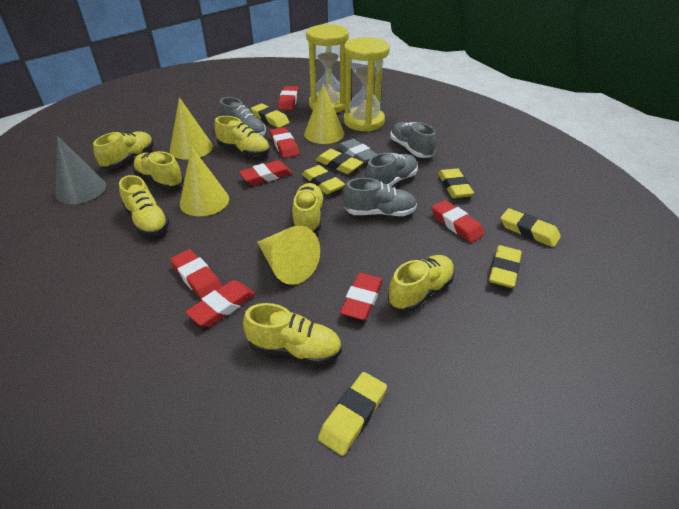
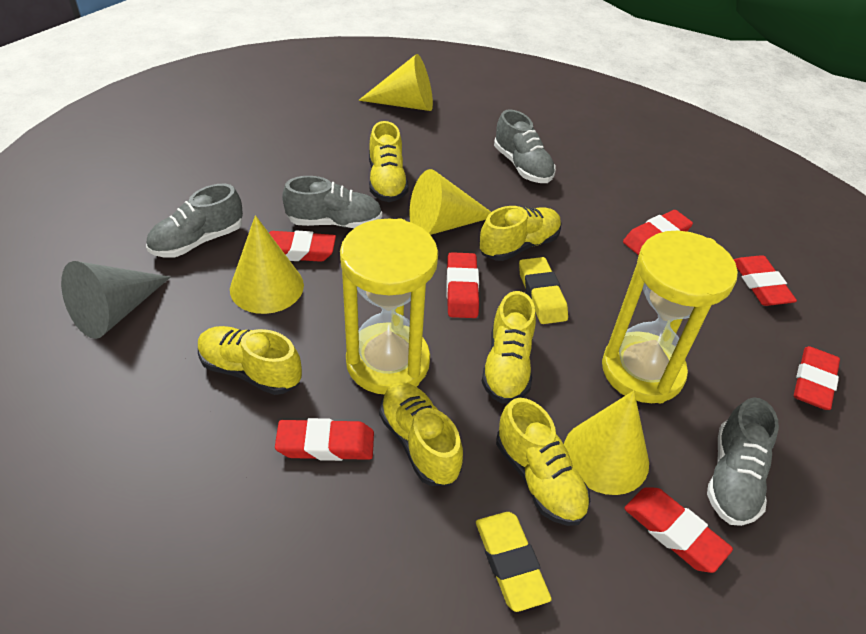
grey eraser: 1 -> 0
yellow eraser: 7 -> 2
yellow shoe: 7 -> 6

